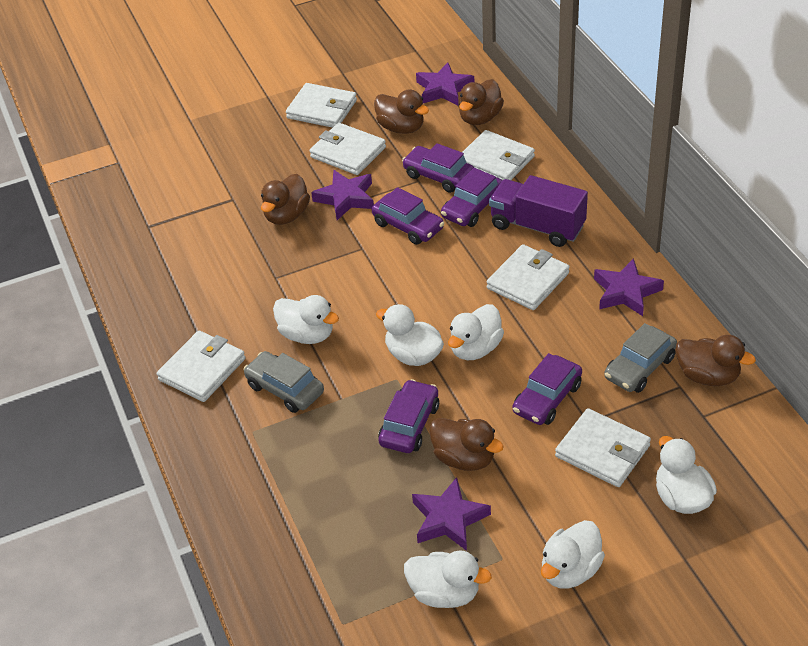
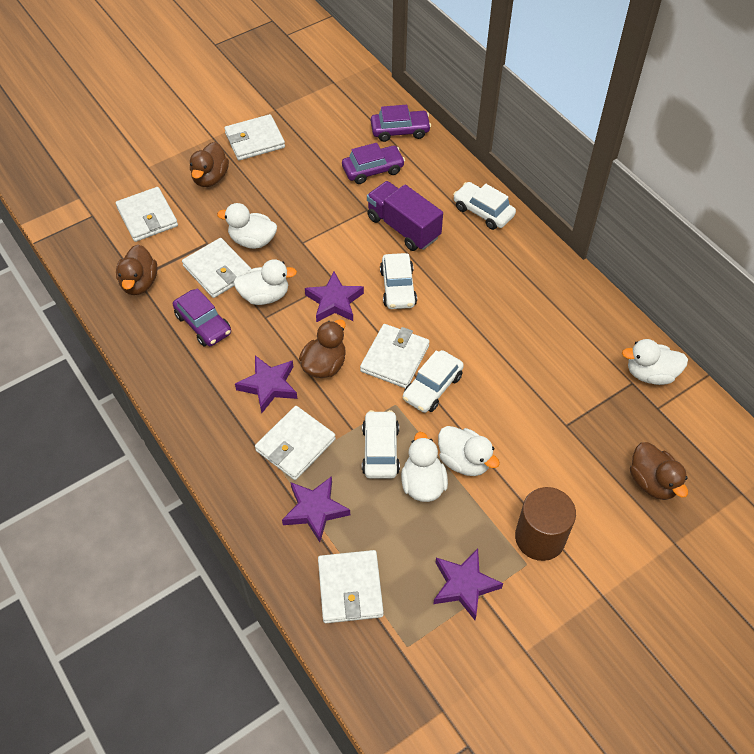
brown cylinder: 0 -> 1
brown duck: 5 -> 4
grey car: 2 -> 0
purple car: 5 -> 3
white car: 0 -> 4
white duck: 6 -> 5

